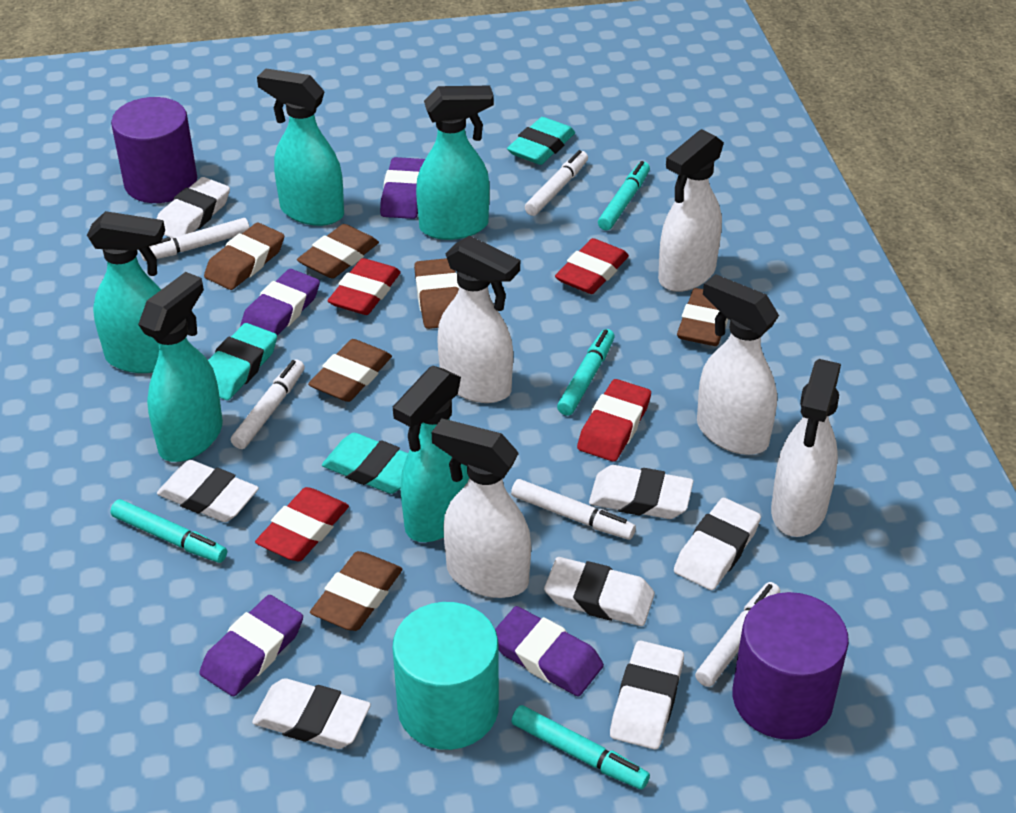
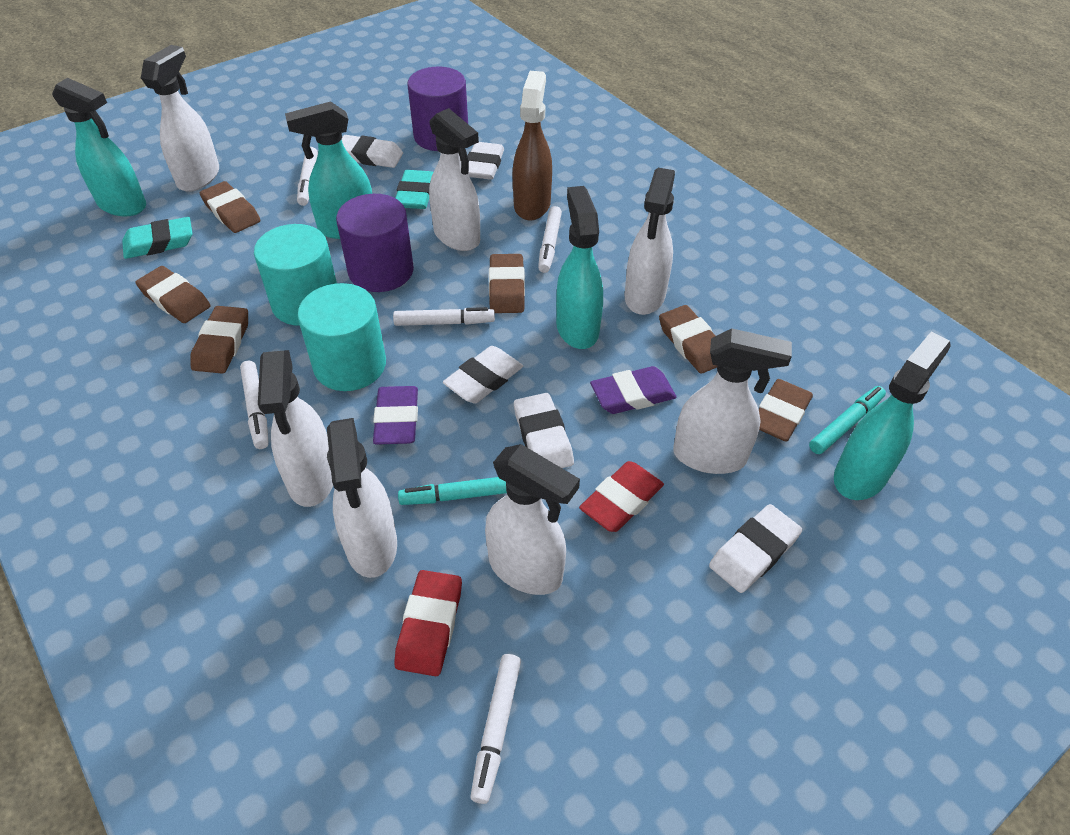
brown spray bottle: 0 -> 1
purple eraser: 4 -> 2
red eraser: 4 -> 2
turquoise cylinder: 1 -> 2
turquoise eraser: 3 -> 2
turquoise marker: 4 -> 2
turquoise spray bottle: 5 -> 4
white eraser: 7 -> 5
white spray bottle: 5 -> 7

